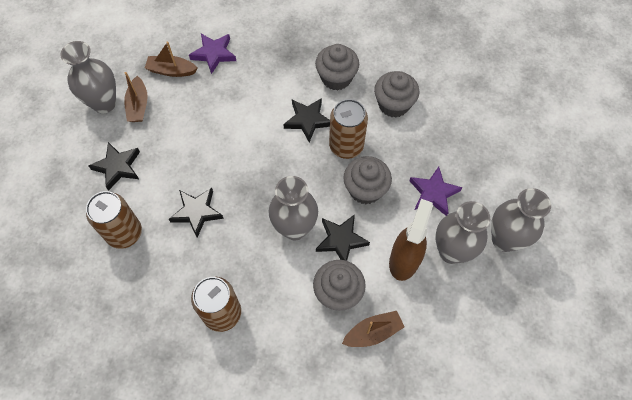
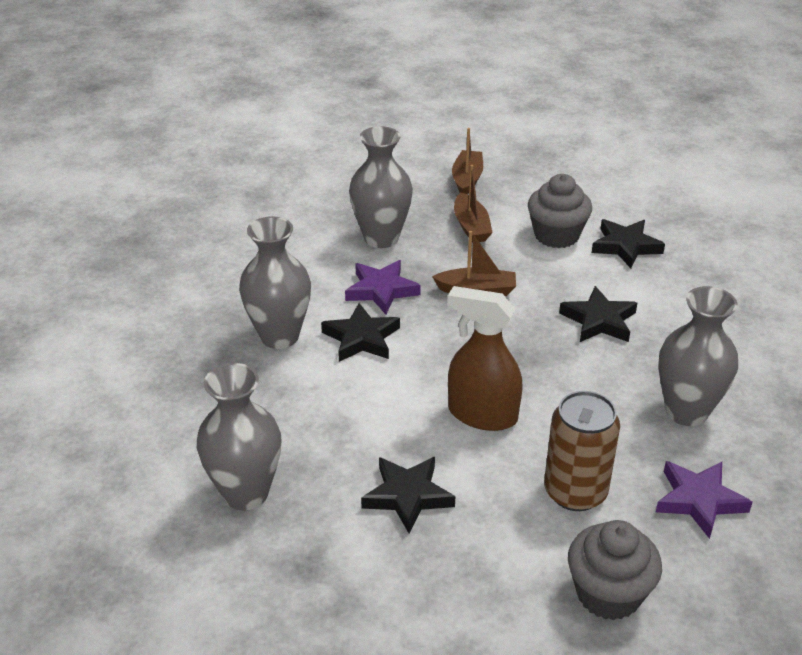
brown can: 3 -> 1
grey cupcake: 4 -> 2

